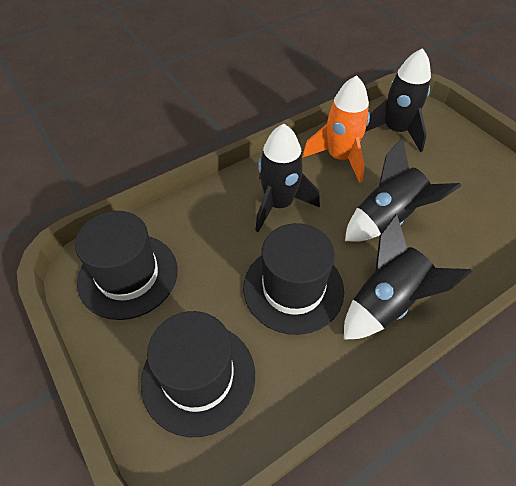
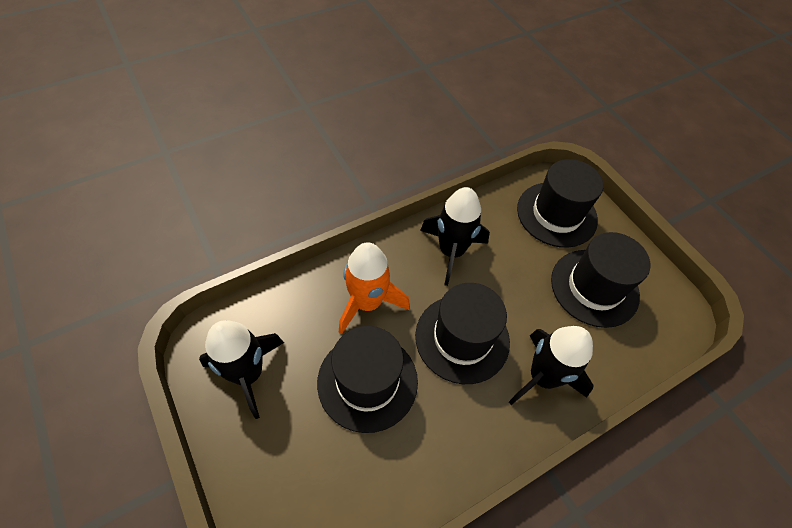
black hat: 3 -> 4
black rocket: 4 -> 3

